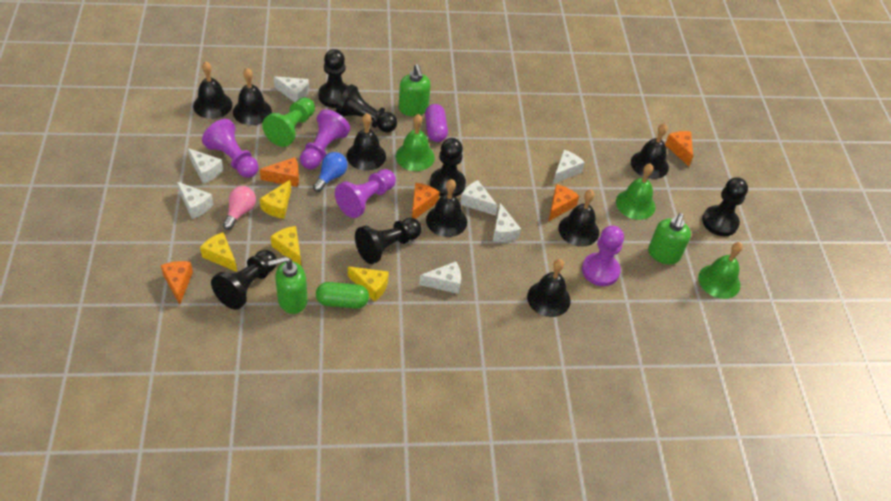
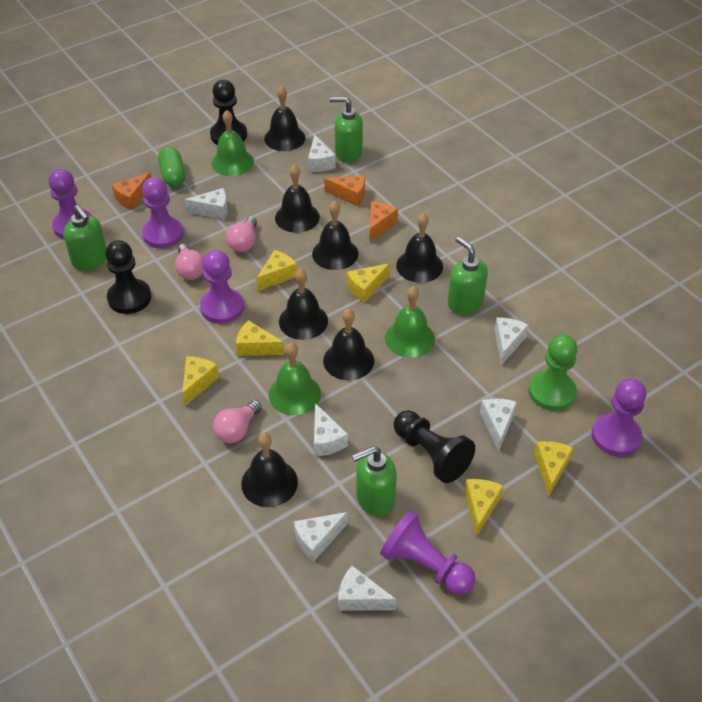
black pawn: 6 -> 3
blue light bulb: 1 -> 0
green soap dispenser: 3 -> 4
orange cheese: 5 -> 3
pink light bulb: 1 -> 3
purple capsule: 1 -> 0
purple pawn: 4 -> 5
yellow cheese: 4 -> 6

